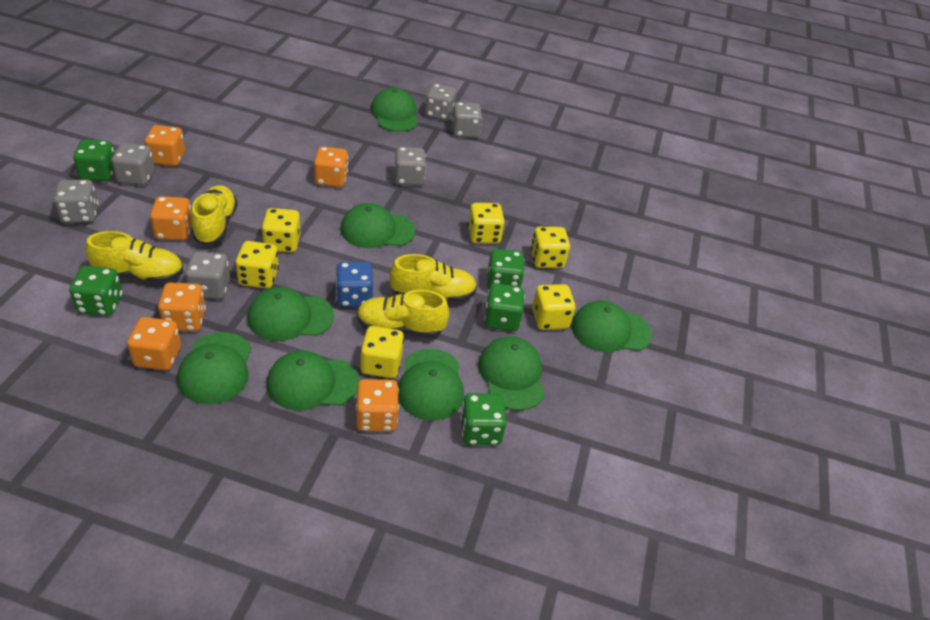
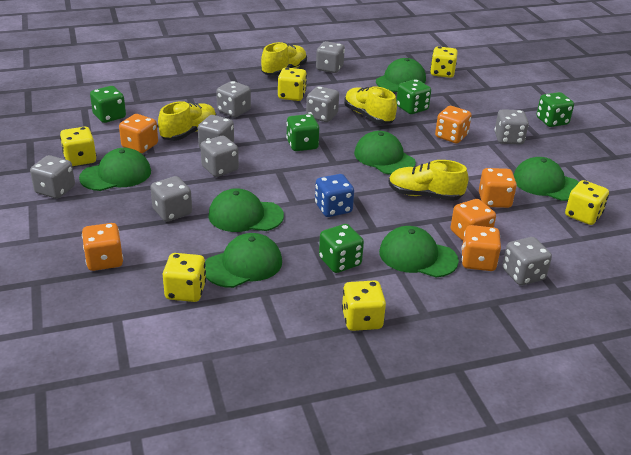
green cap: 8 -> 7
grey dice: 6 -> 9

